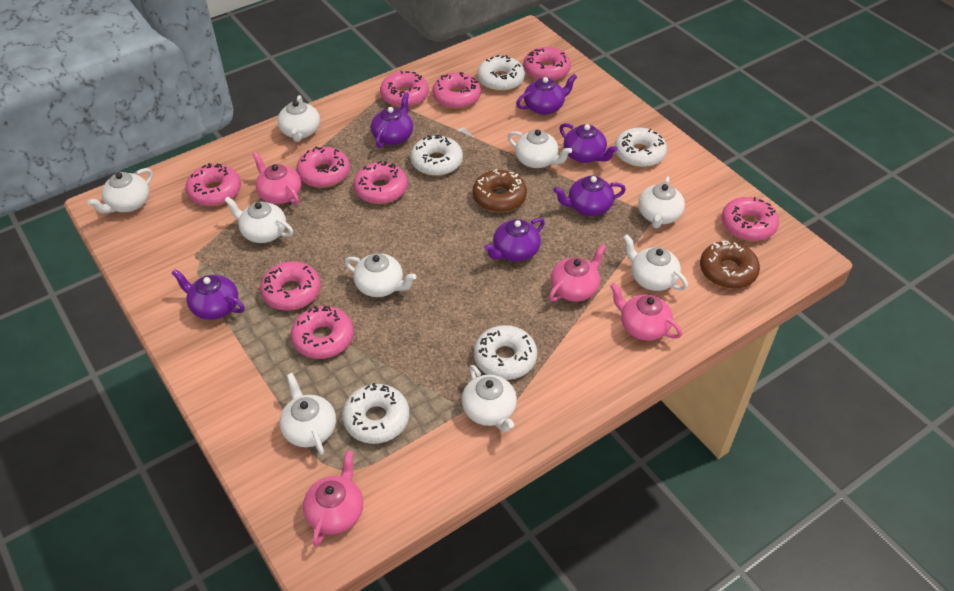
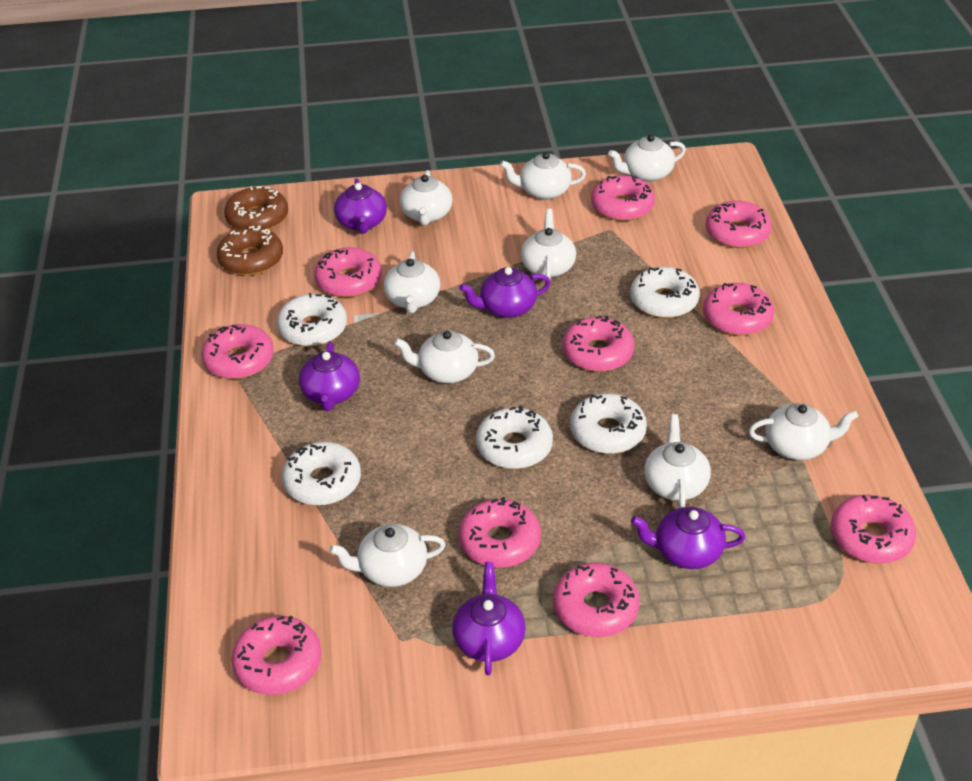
pink donut: 9 -> 10
pink teapot: 4 -> 0
purple teapot: 6 -> 5

